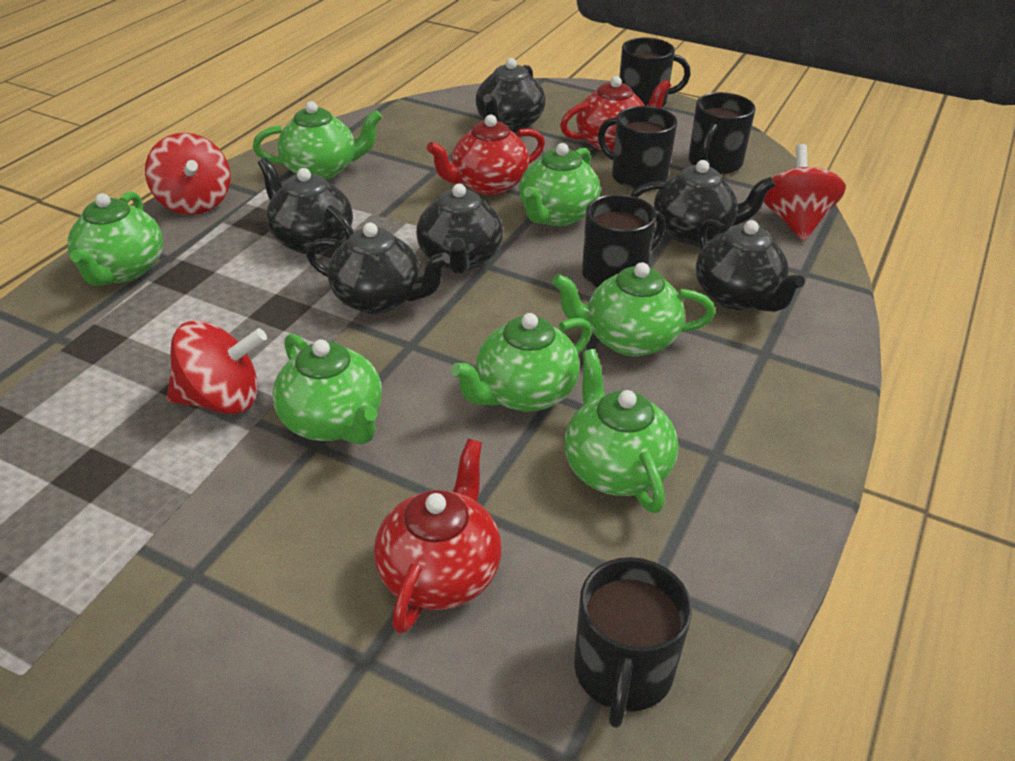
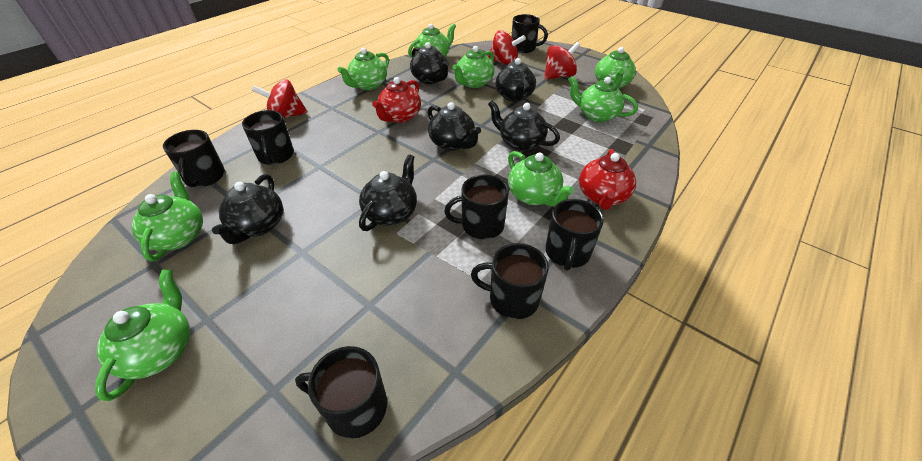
black mug: 5 -> 7
green teapot: 7 -> 8
red teapot: 3 -> 2

